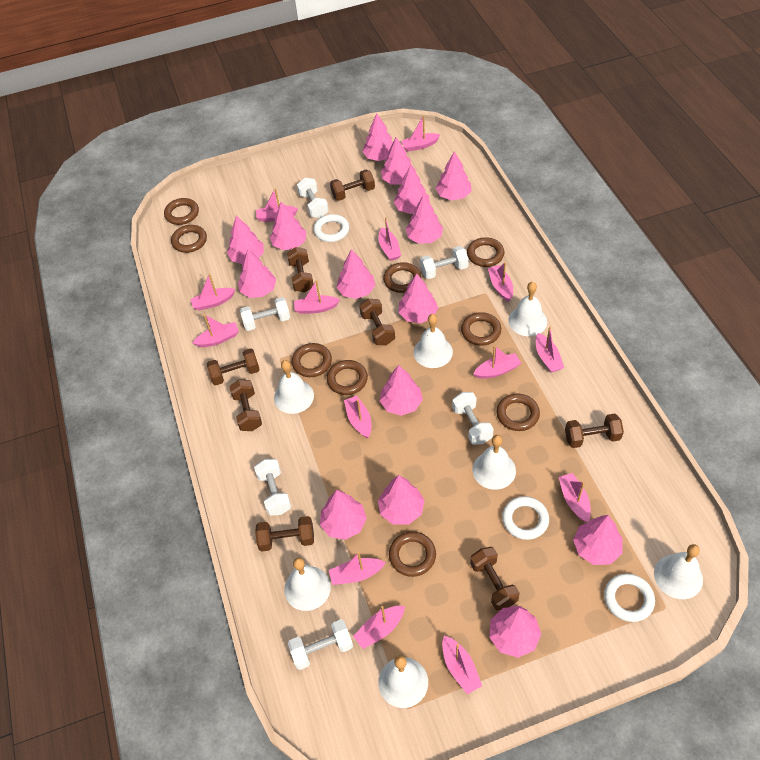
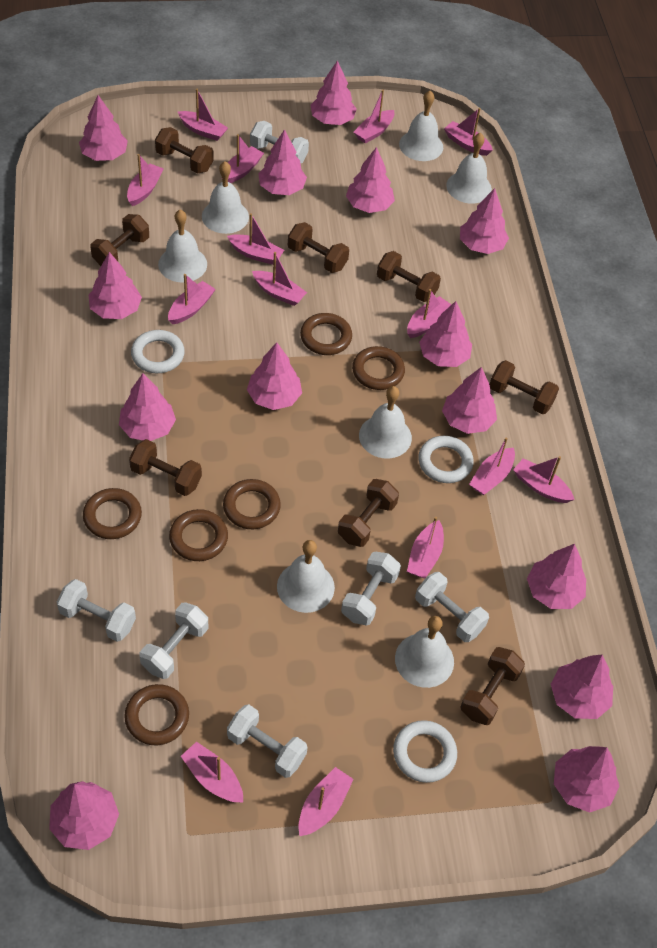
brown ring: 9 -> 6
pink tree: 15 -> 14

